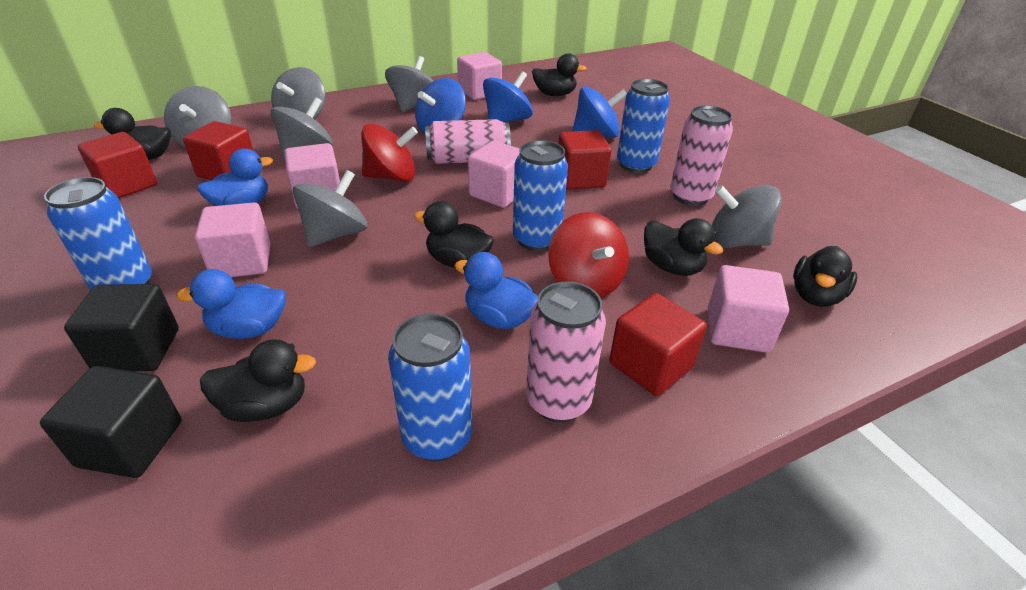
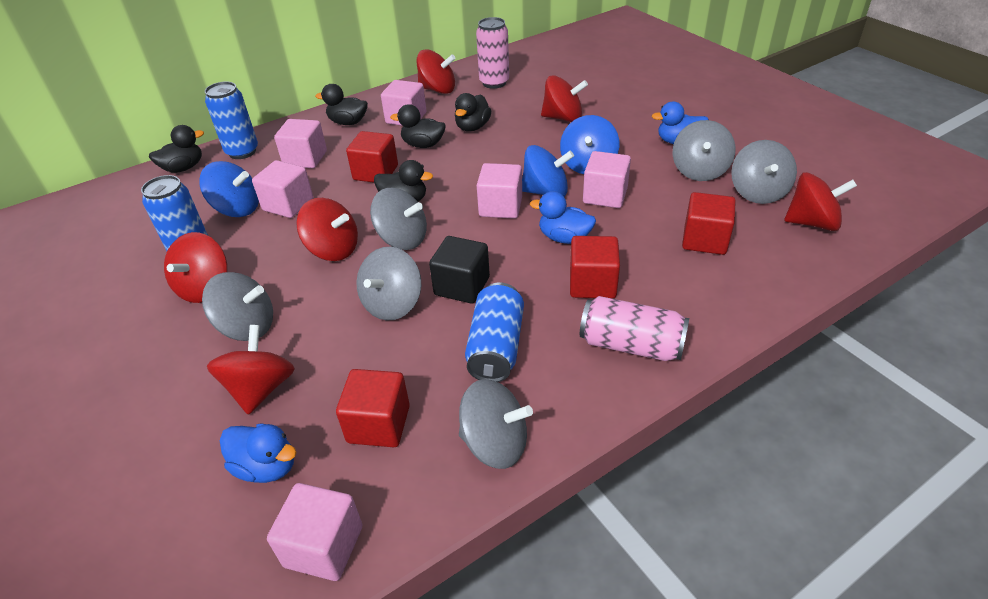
black cube: 2 -> 1
black duck: 6 -> 5
blue can: 4 -> 3
pink can: 3 -> 2
pink cube: 5 -> 6
red spinning top: 2 -> 6

